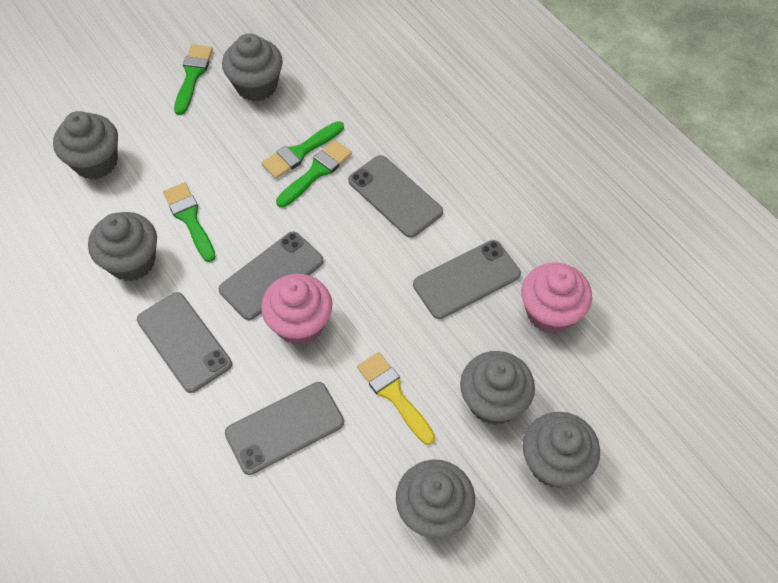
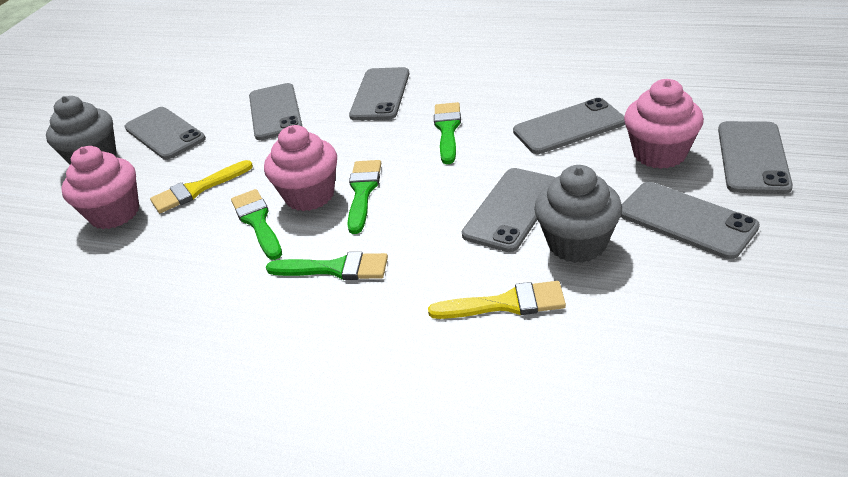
grey cupcake: 6 -> 2
grey phone: 5 -> 7
pink cupcake: 2 -> 3
yellow brush: 1 -> 2

